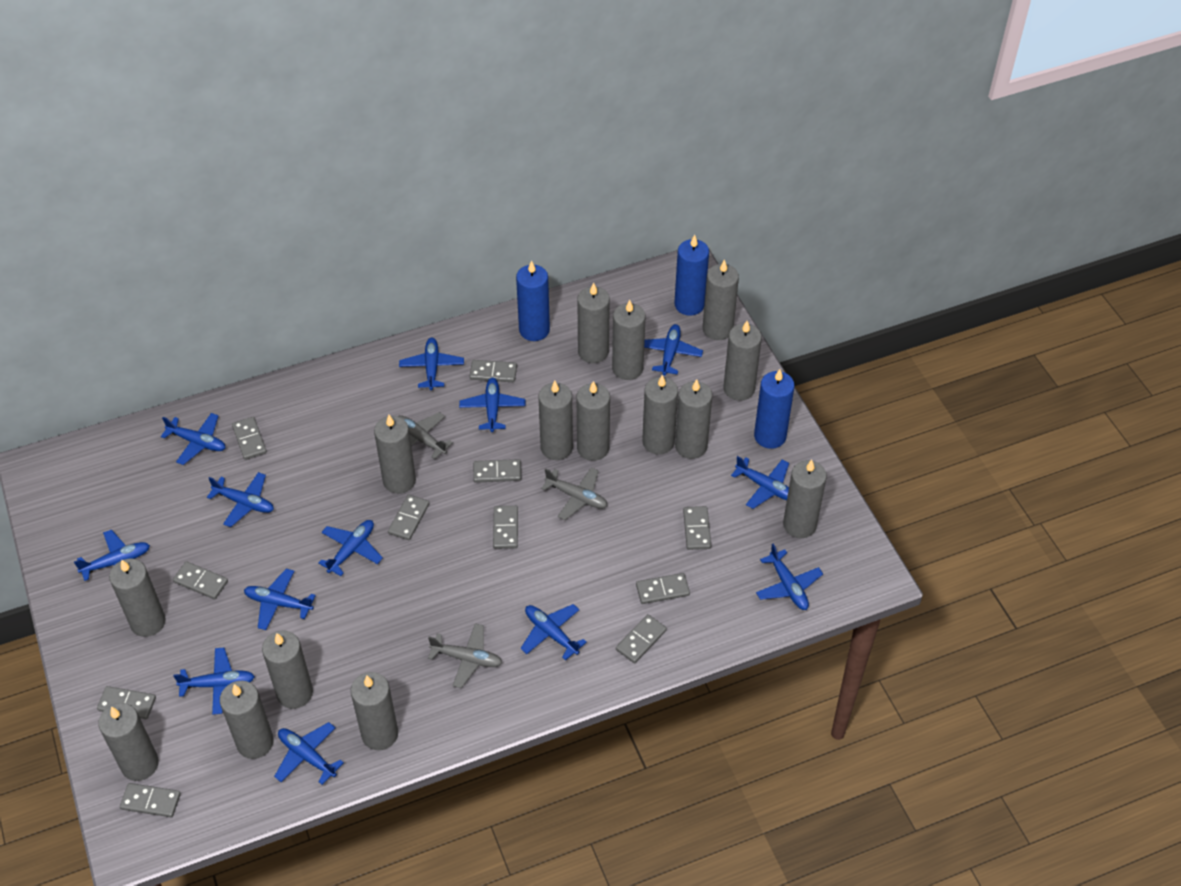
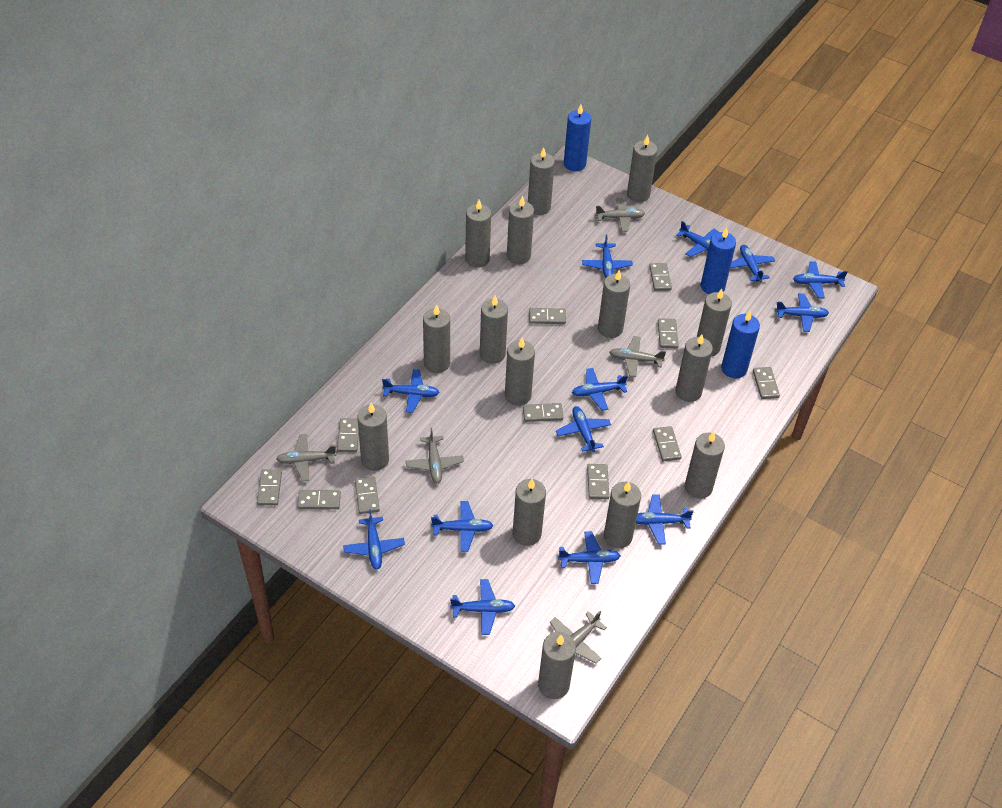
grey plane: 3 -> 5

